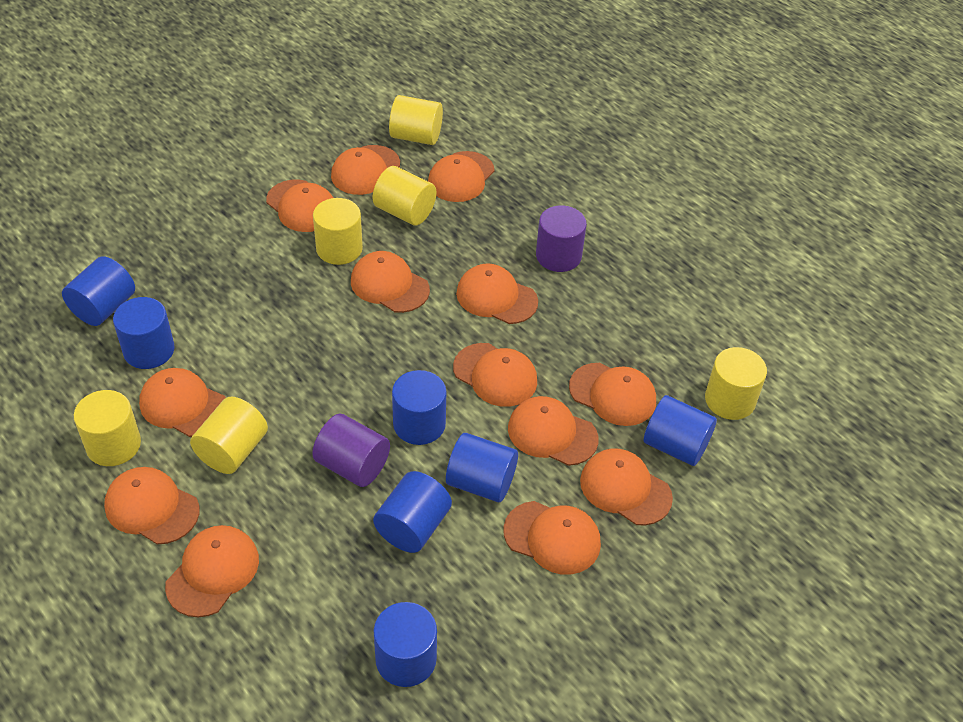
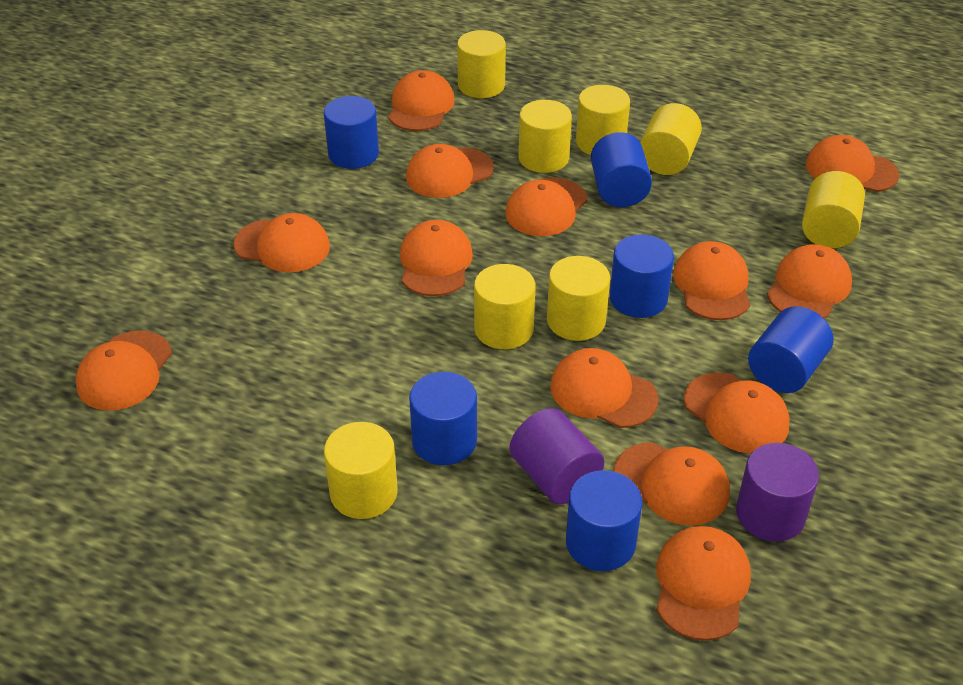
blue cylinder: 7 -> 6
yellow cylinder: 6 -> 8

